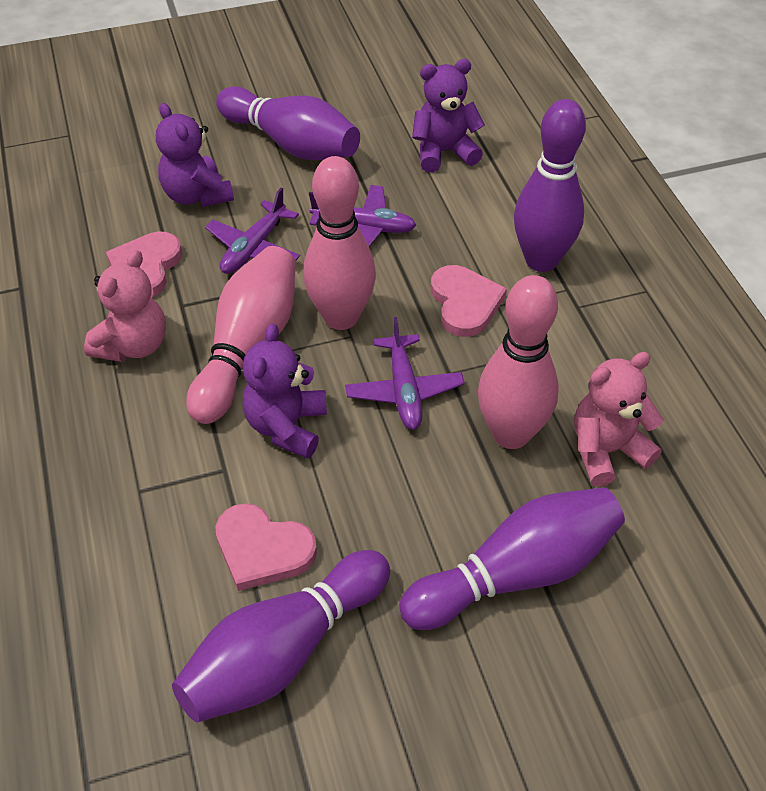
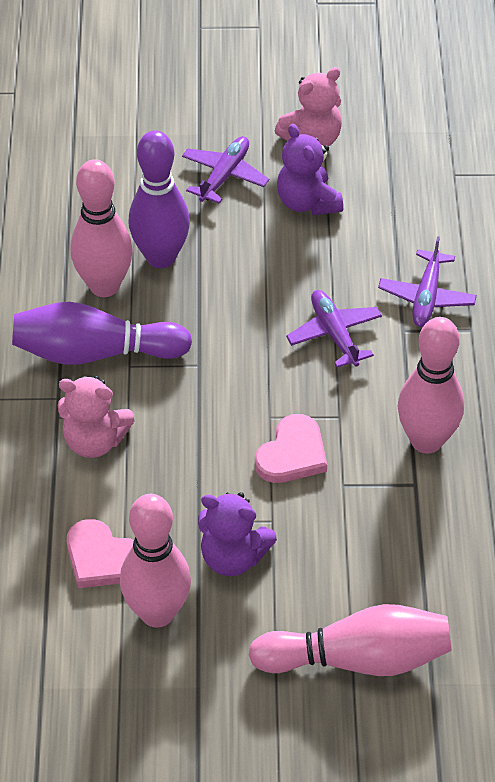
pink bowling pin: 3 -> 4
pink heart: 3 -> 2
purple bowling pin: 4 -> 2
purple teddy bear: 3 -> 2

